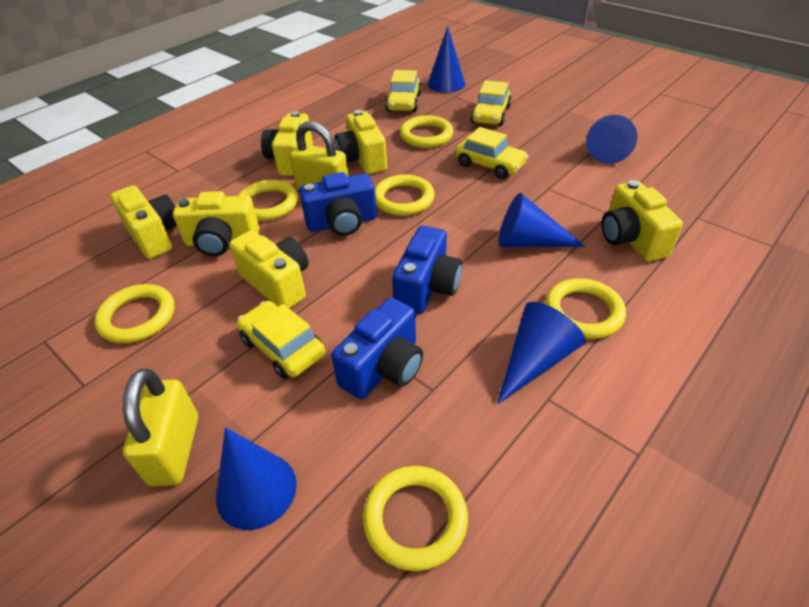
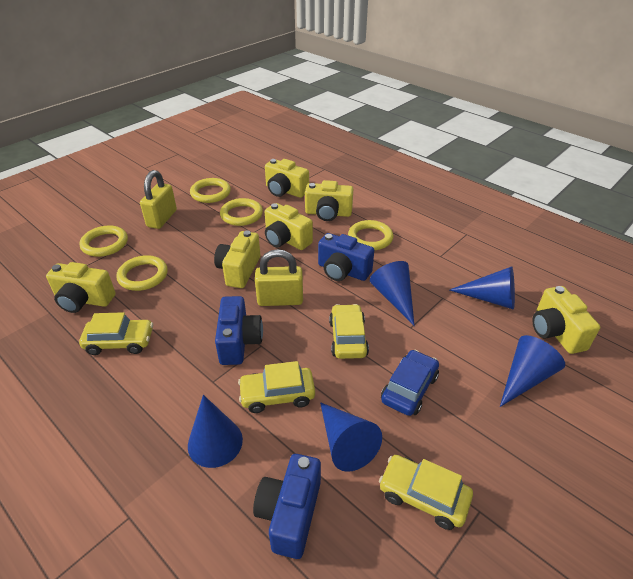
blue car: 0 -> 1
yellow ring: 6 -> 5

